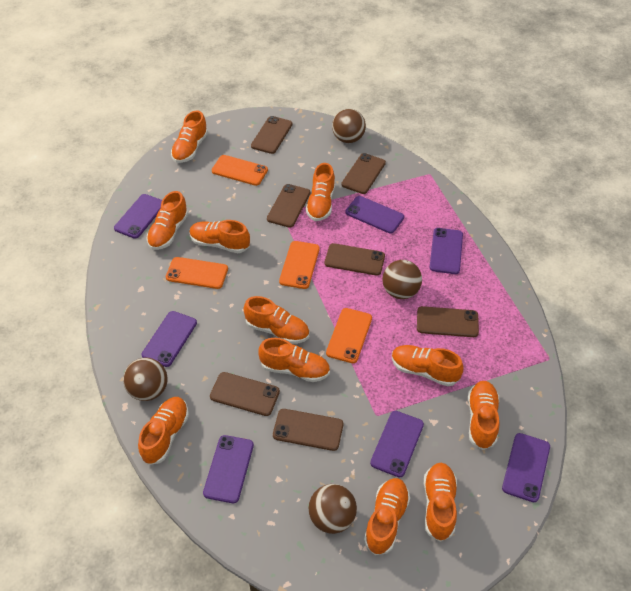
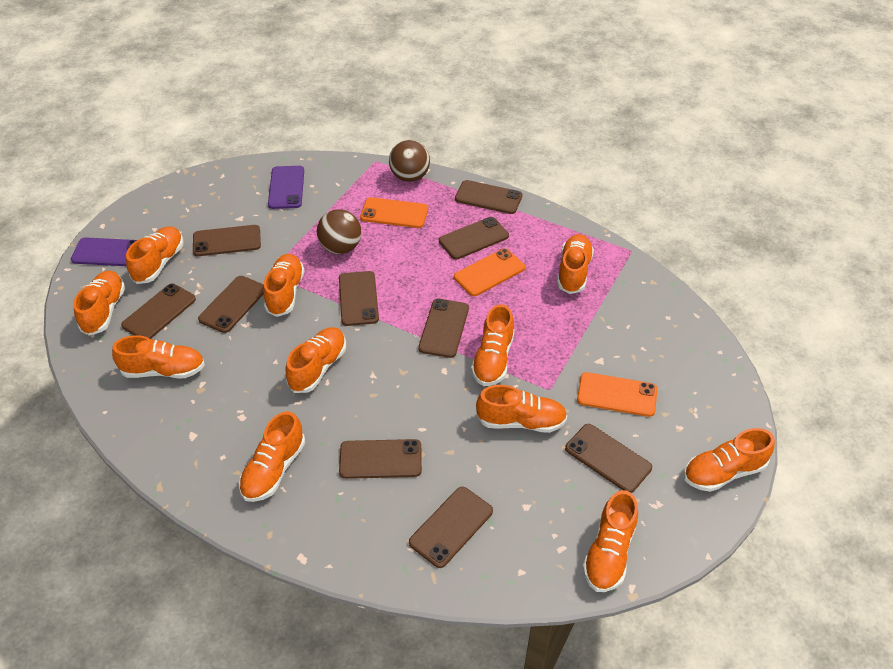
brown ball: 4 -> 2
brown phone: 7 -> 10
orange phone: 4 -> 3
purple phone: 7 -> 2

